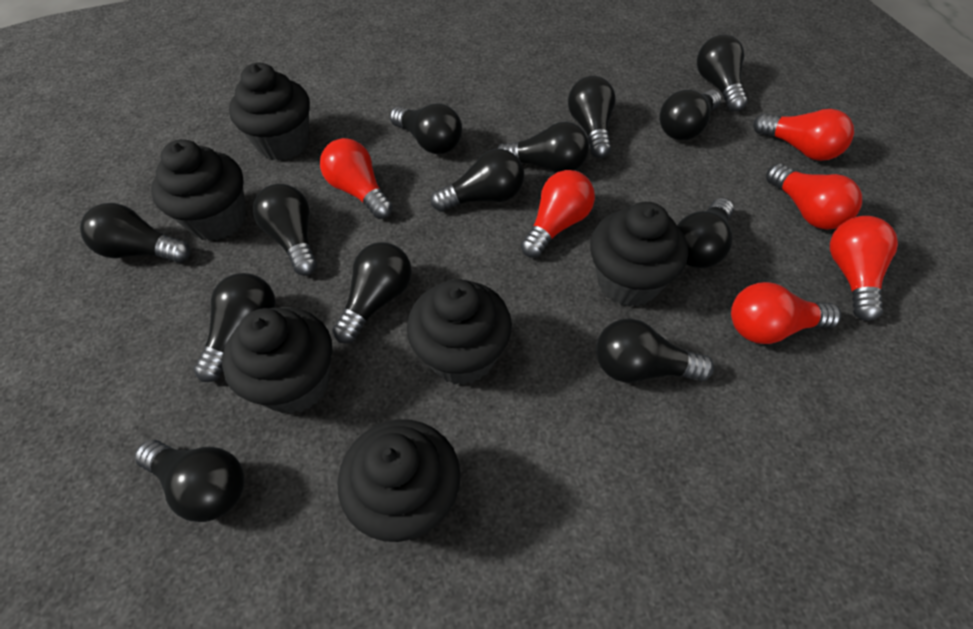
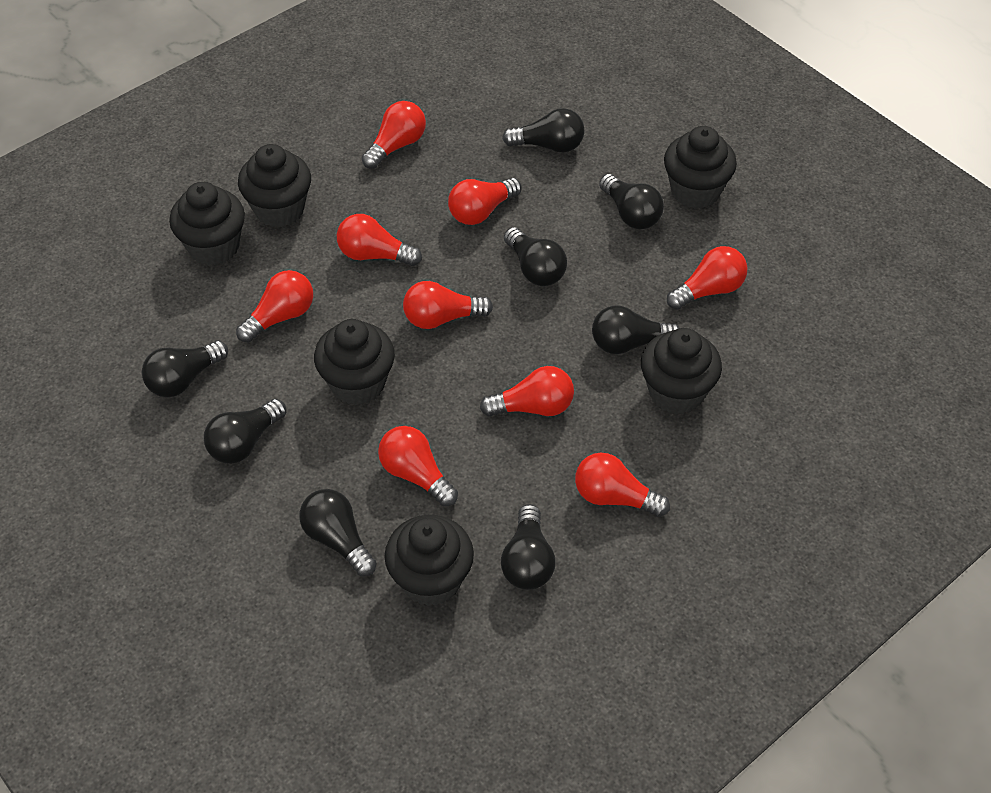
black light bulb: 13 -> 8
red light bulb: 6 -> 9

